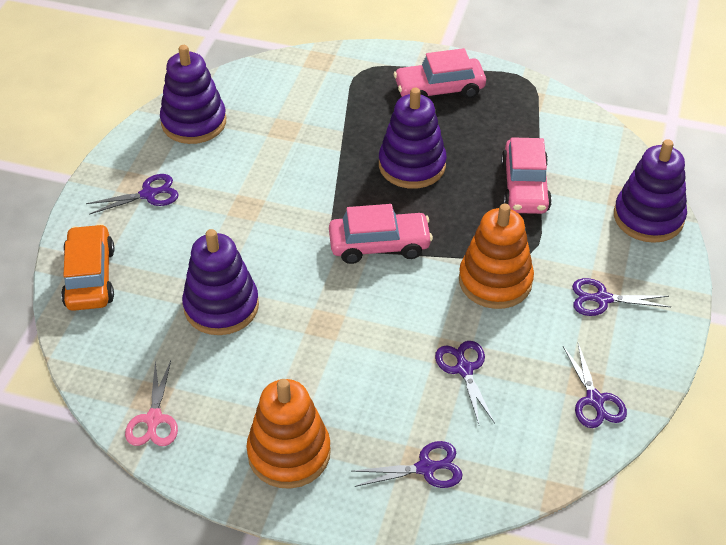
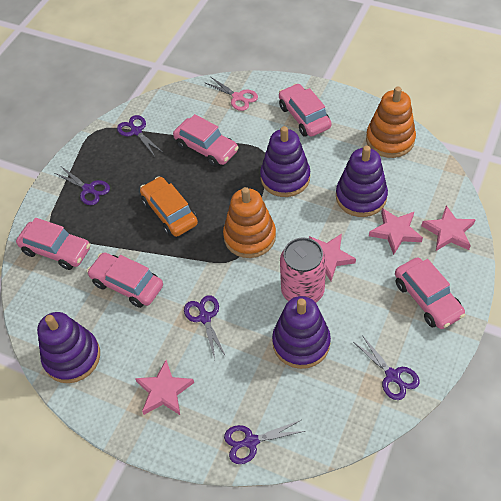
pink can: 0 -> 1
pink car: 3 -> 5
pink star: 0 -> 4

